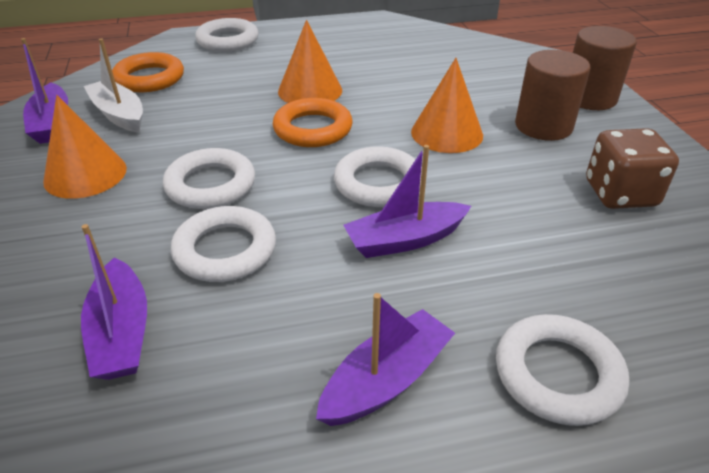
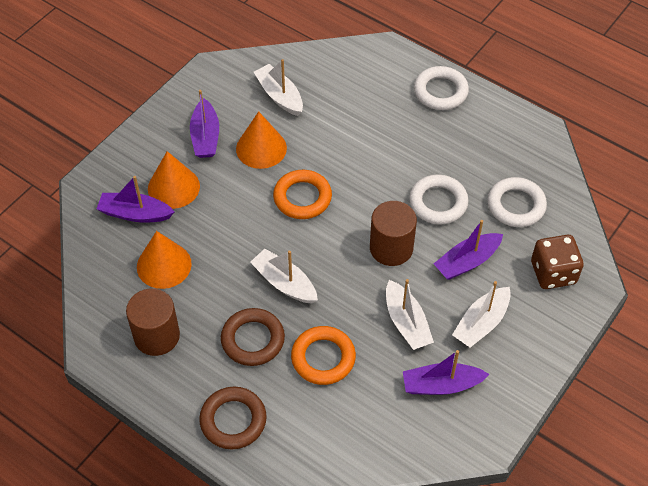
brown ring: 0 -> 2
white boat: 1 -> 4
white ring: 5 -> 3

